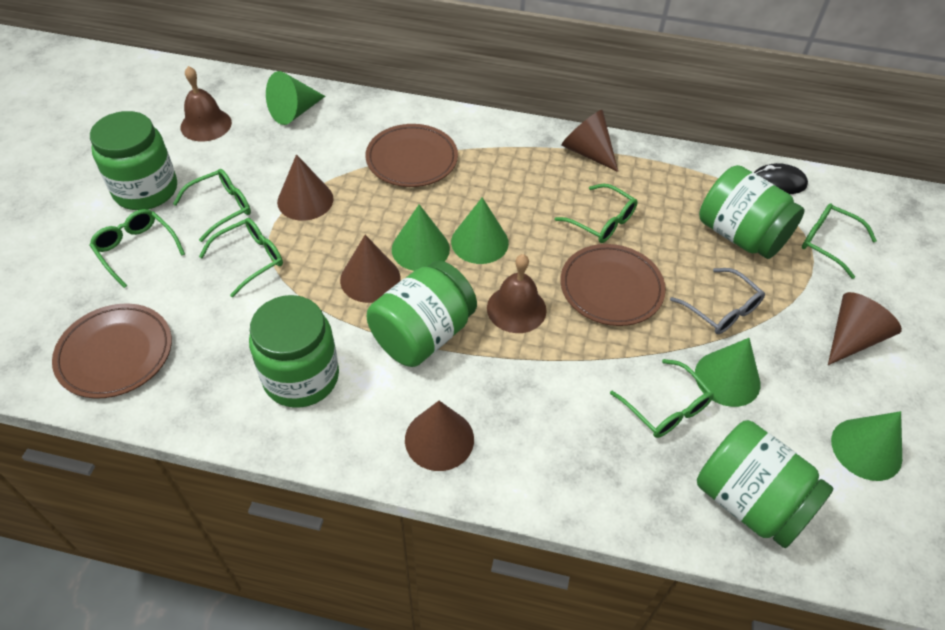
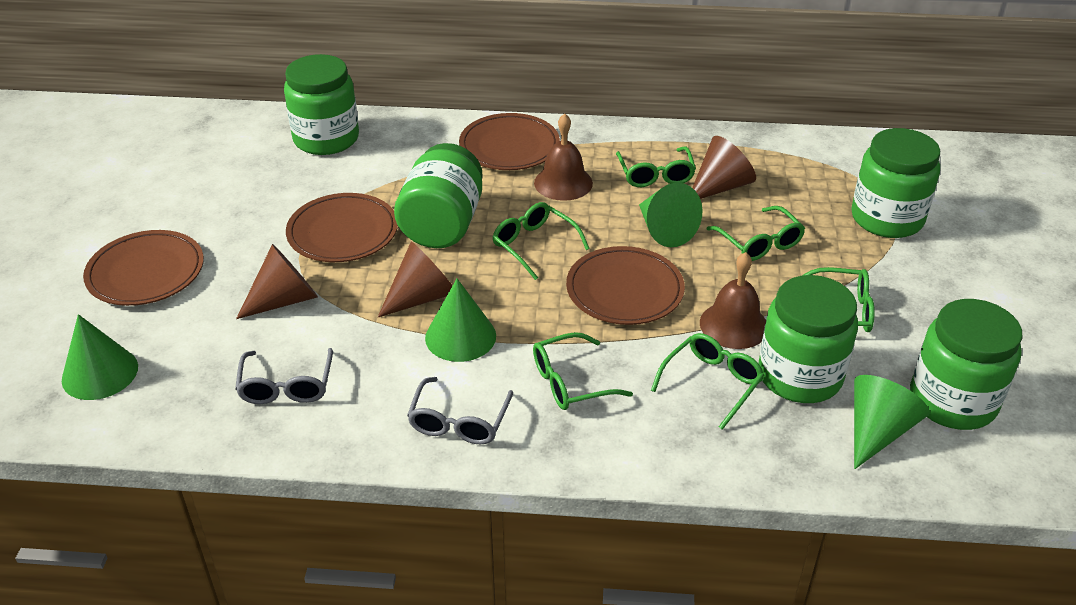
black mouse: 1 -> 0
brown cone: 5 -> 3
brown plate: 3 -> 4
green cone: 5 -> 4
grey glasses: 1 -> 2

